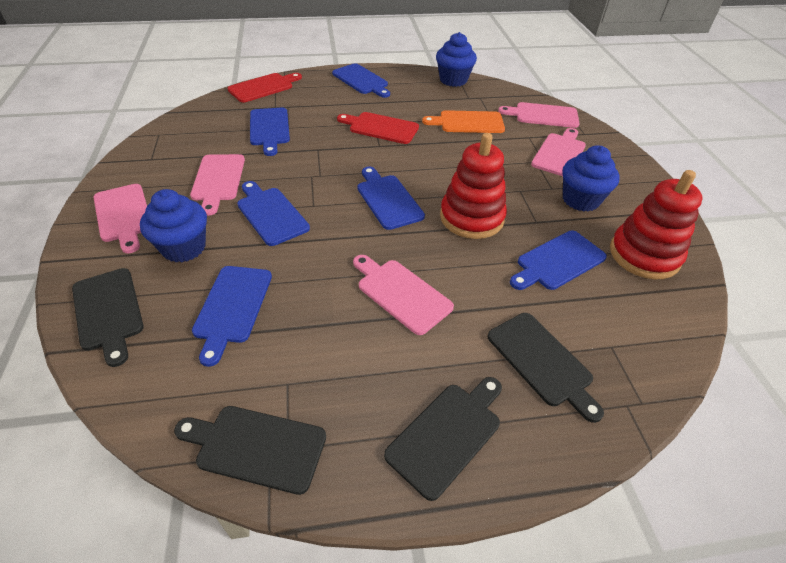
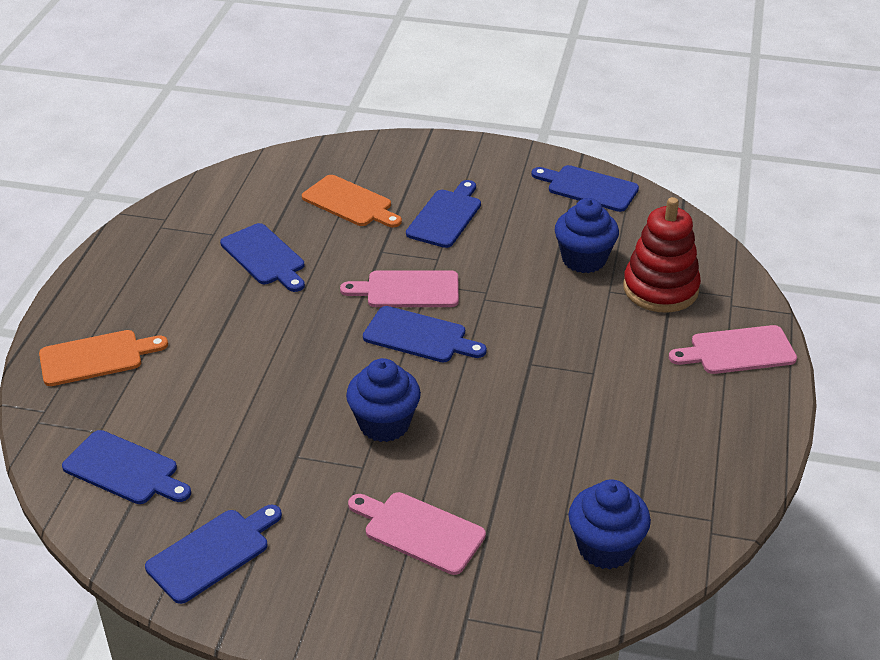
black cutting board: 4 -> 0
orange cutting board: 1 -> 2
pink cutting board: 5 -> 3
red cutting board: 2 -> 0
red stacking toy: 2 -> 1

